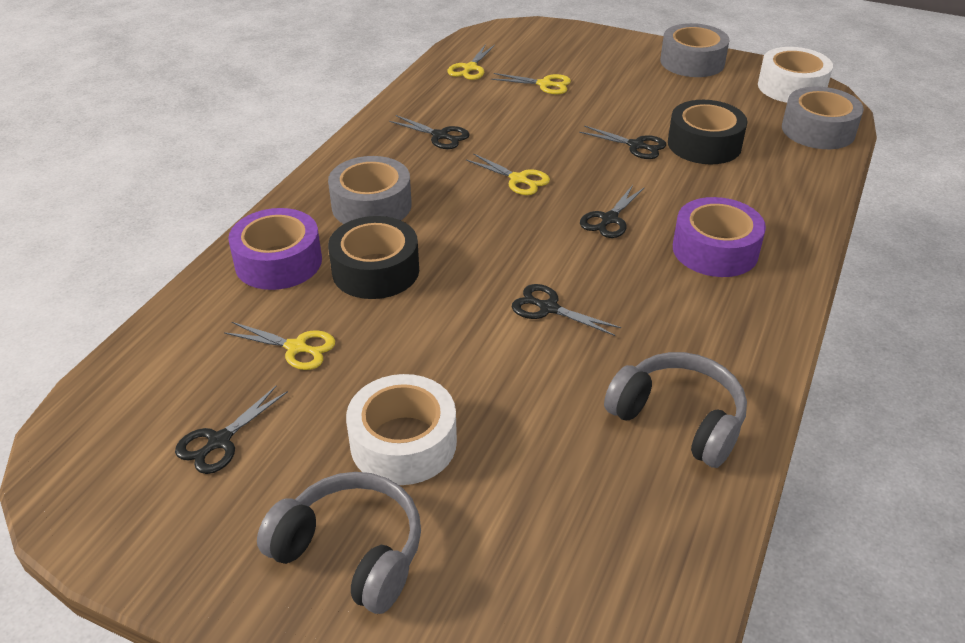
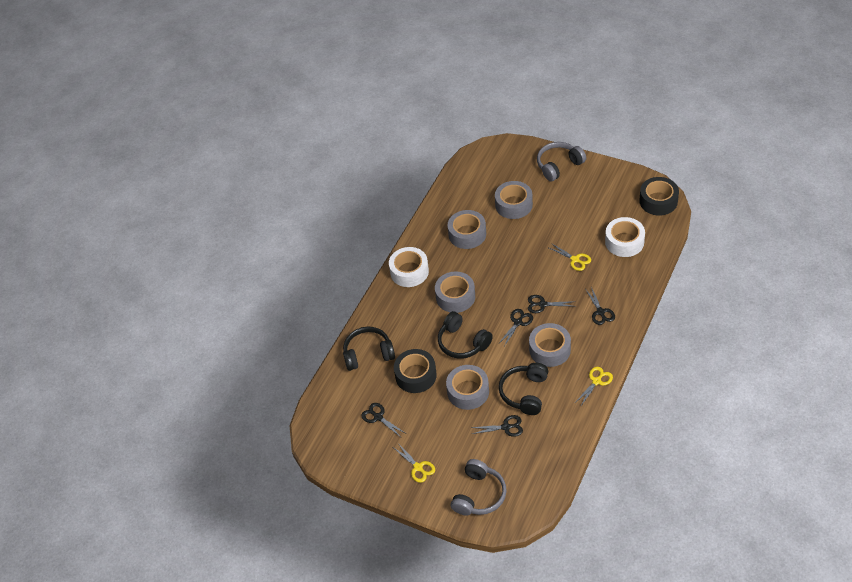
black headphones: 0 -> 3
grey tape: 3 -> 5
purple tape: 2 -> 0
yellow scissors: 4 -> 3

